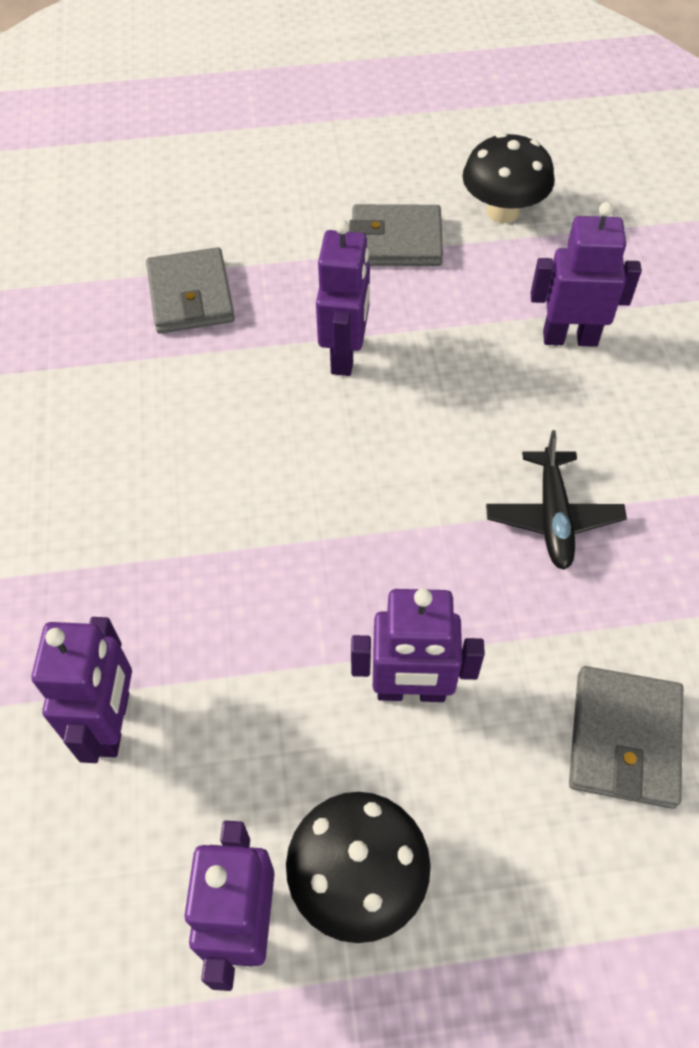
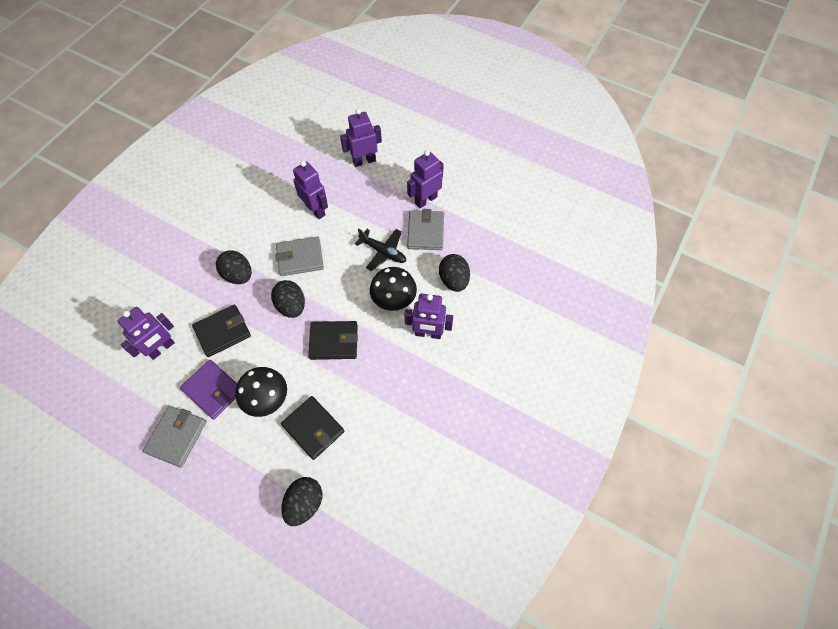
black egg: 0 -> 4
black wallet: 0 -> 3
purple wallet: 0 -> 1

